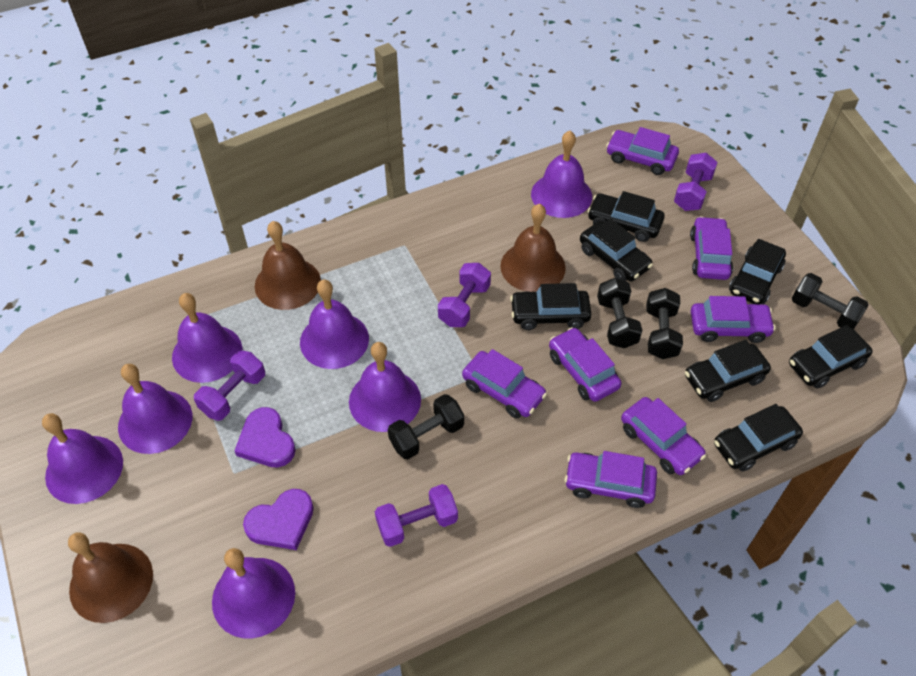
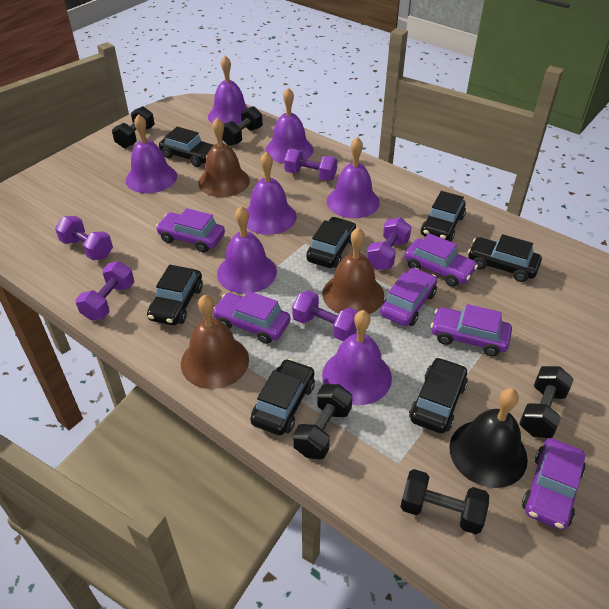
black bell: 0 -> 1
black dumbbell: 4 -> 5
purple car: 7 -> 6
purple dumbbell: 4 -> 5
purple heart: 2 -> 0

